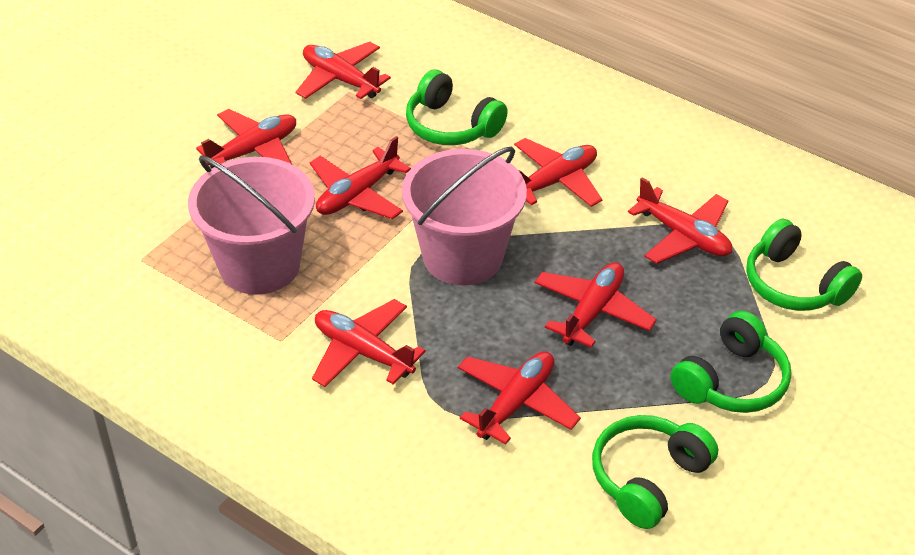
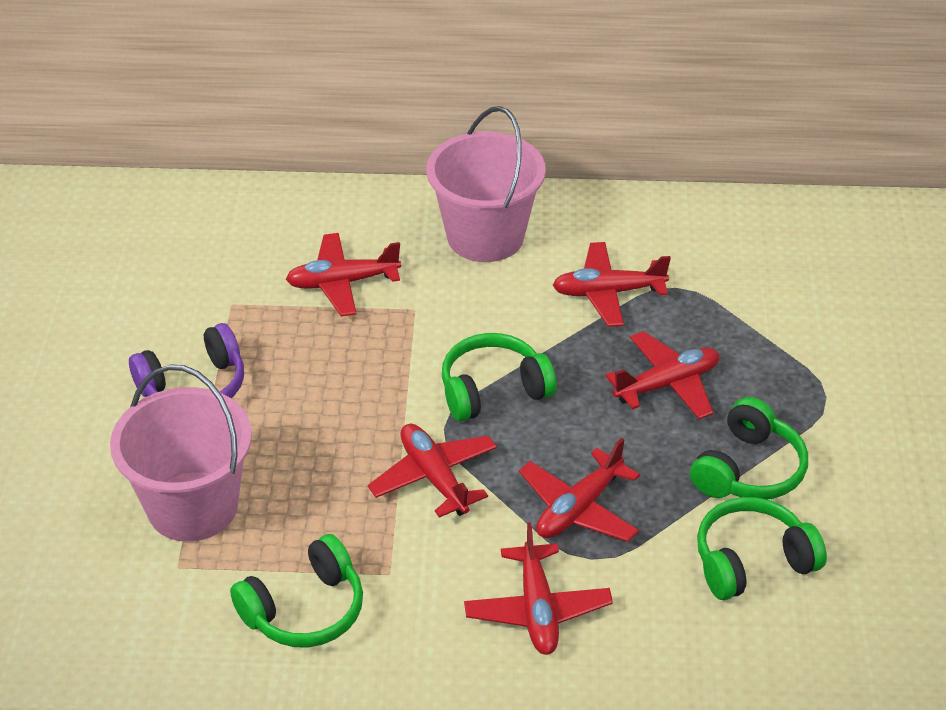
purple headphones: 0 -> 1
red plane: 8 -> 6

